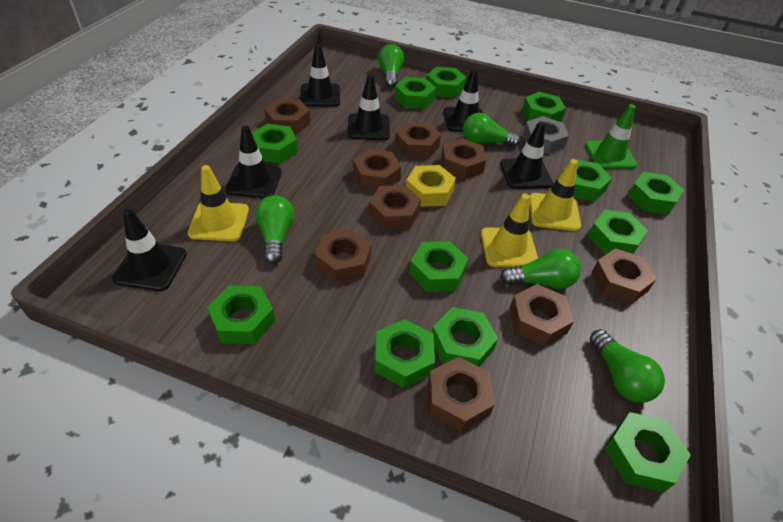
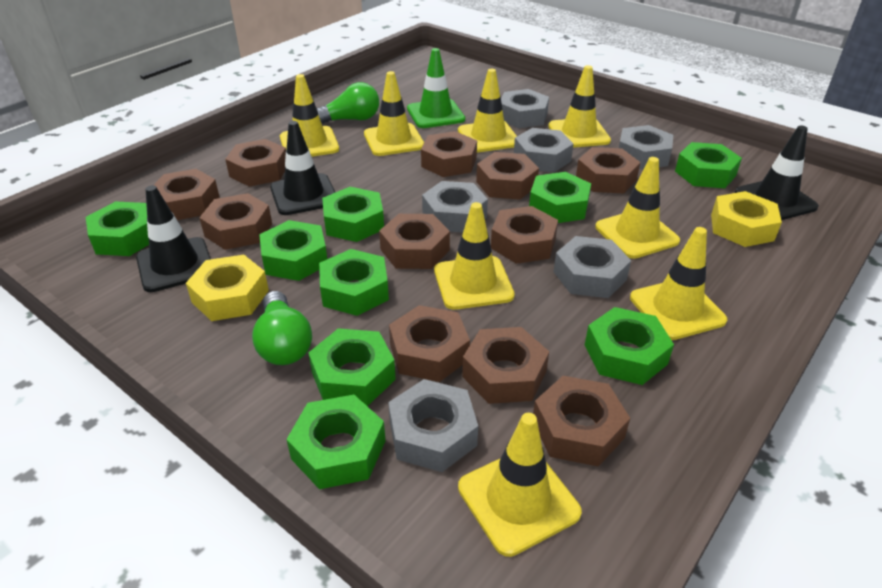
black traffic cone: 6 -> 3
brown nut: 9 -> 11
green light bulb: 5 -> 2
green nut: 12 -> 9
grey nut: 1 -> 6
yellow nut: 1 -> 2
yellow traffic cone: 3 -> 8

